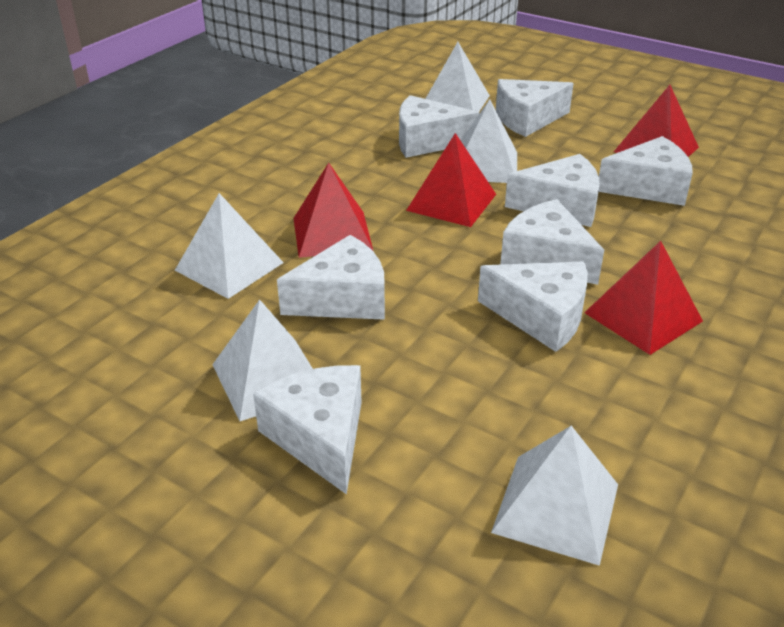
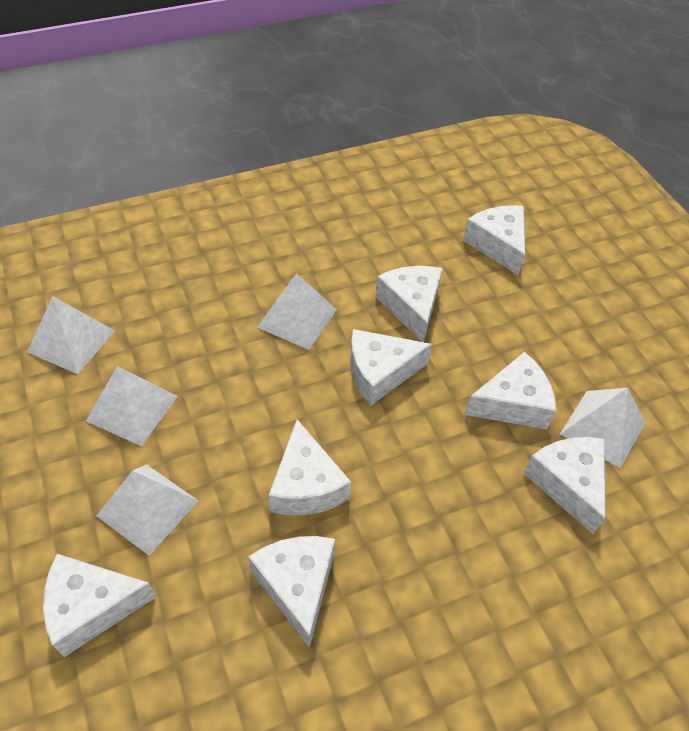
red pyramid: 4 -> 0

